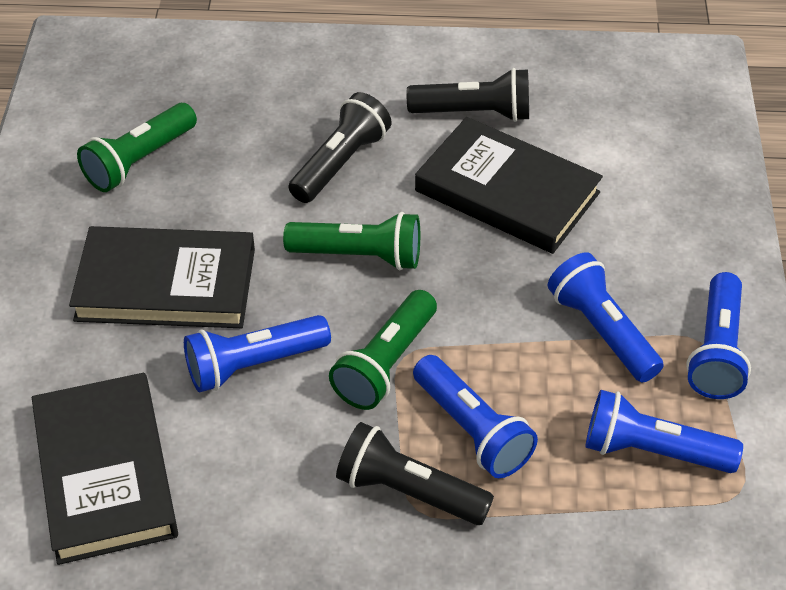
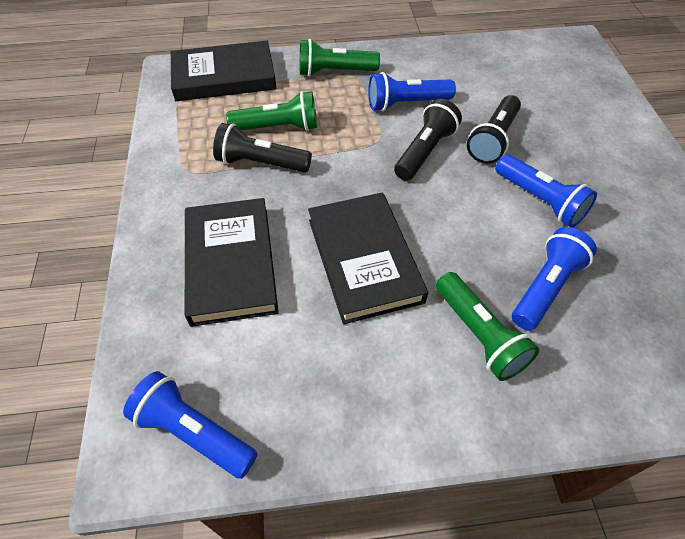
blue flashlight: 5 -> 4

